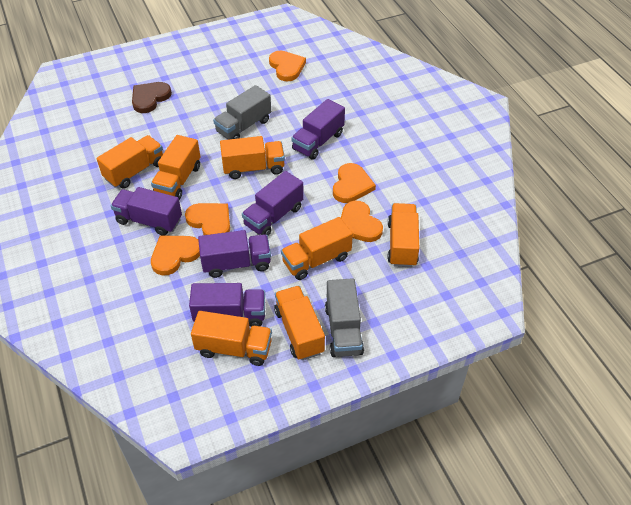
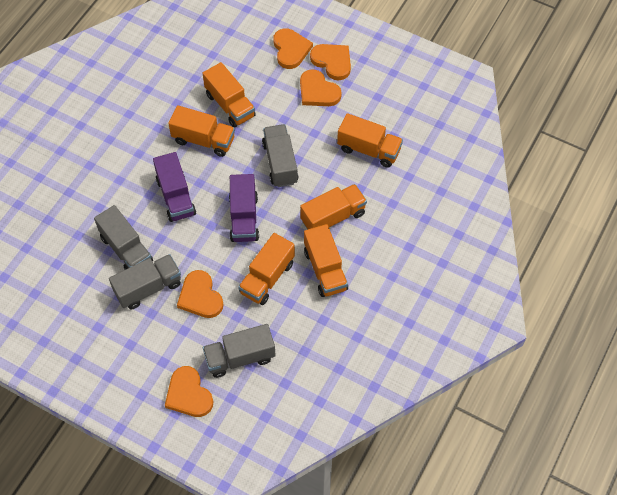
brown heart: 1 -> 0
grey truck: 2 -> 4
orange truck: 7 -> 6
purple truck: 5 -> 2

